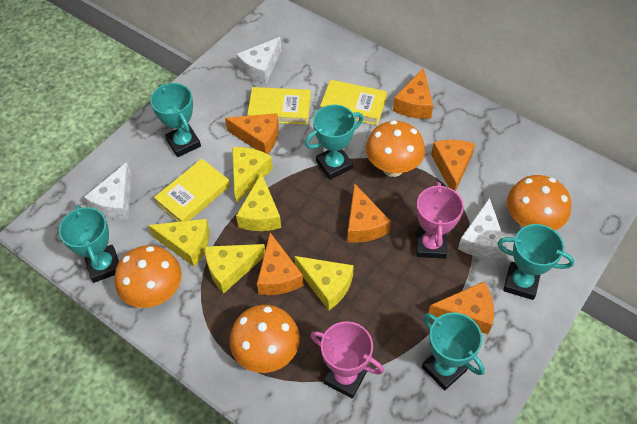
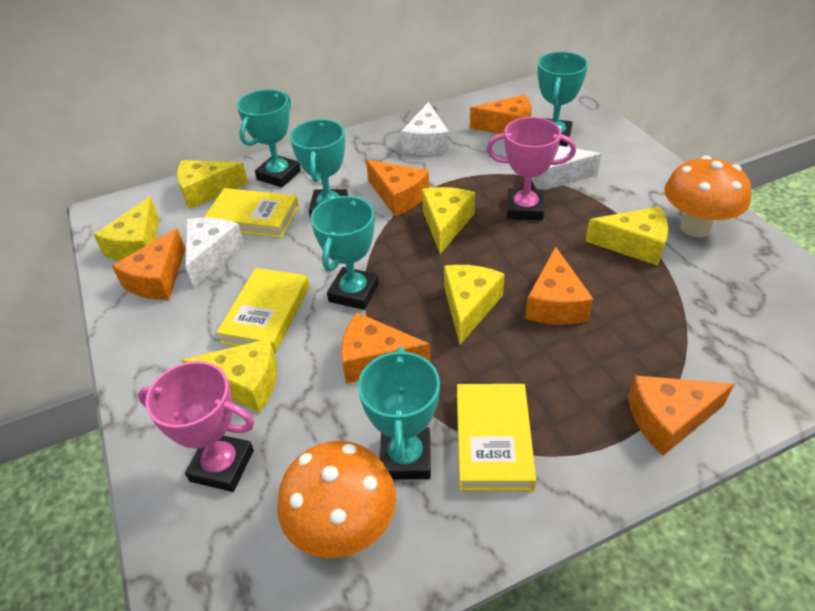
orange mushroom: 4 -> 2
yellow cheese: 5 -> 6

